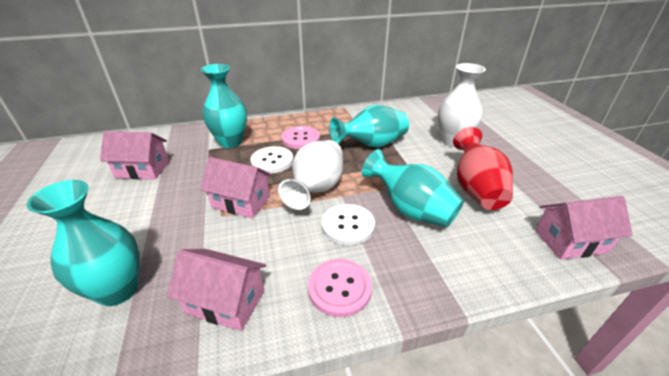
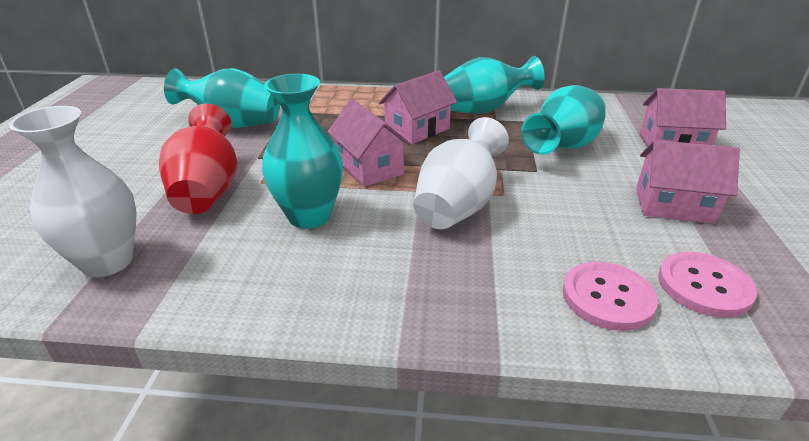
white button: 2 -> 0

